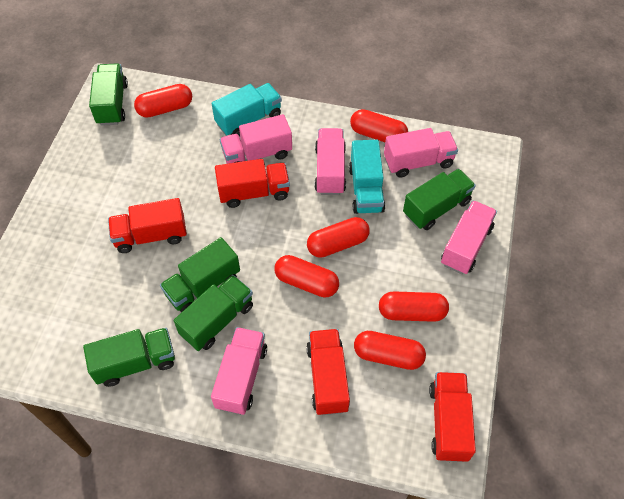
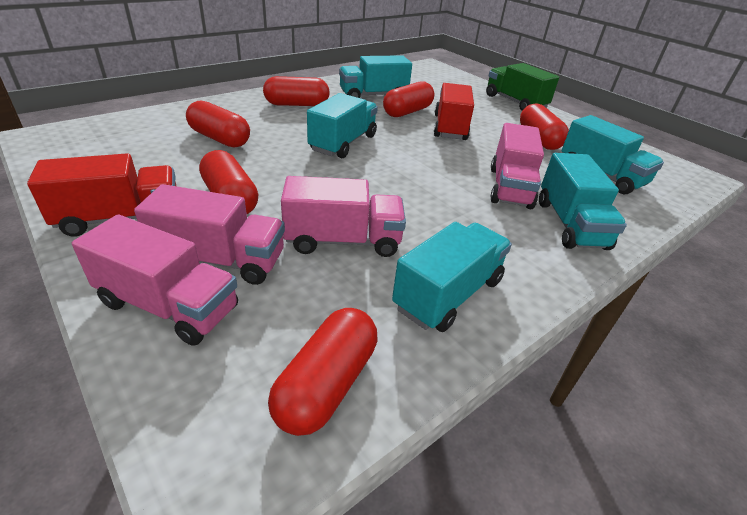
green truck: 5 -> 1
pink truck: 5 -> 4
red truck: 4 -> 2
turquoise truck: 2 -> 5

